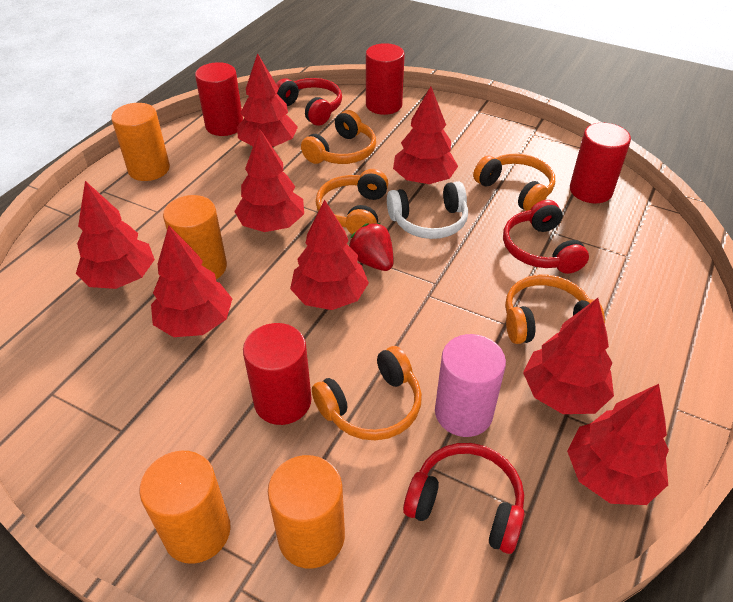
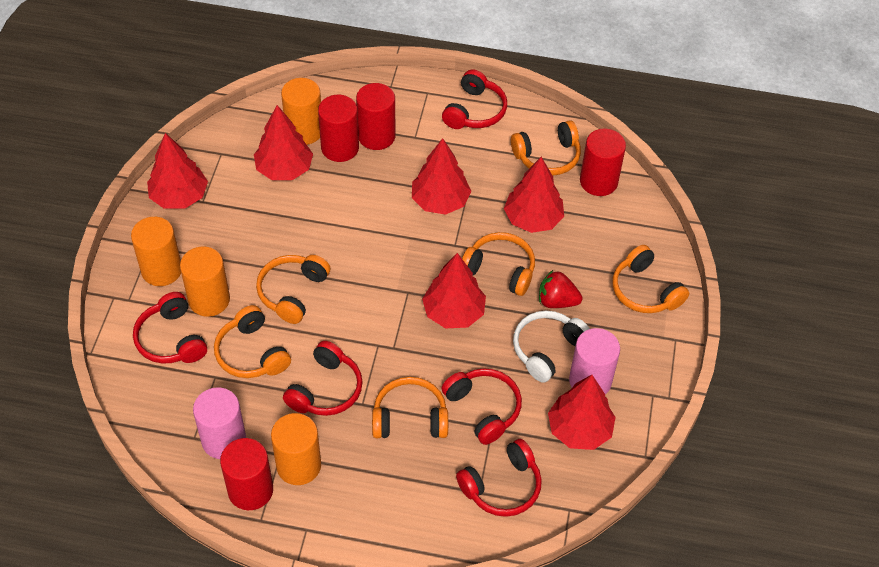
orange headphones: 5 -> 6
pink cylinder: 1 -> 2
red headphones: 3 -> 5
red tree: 8 -> 6

